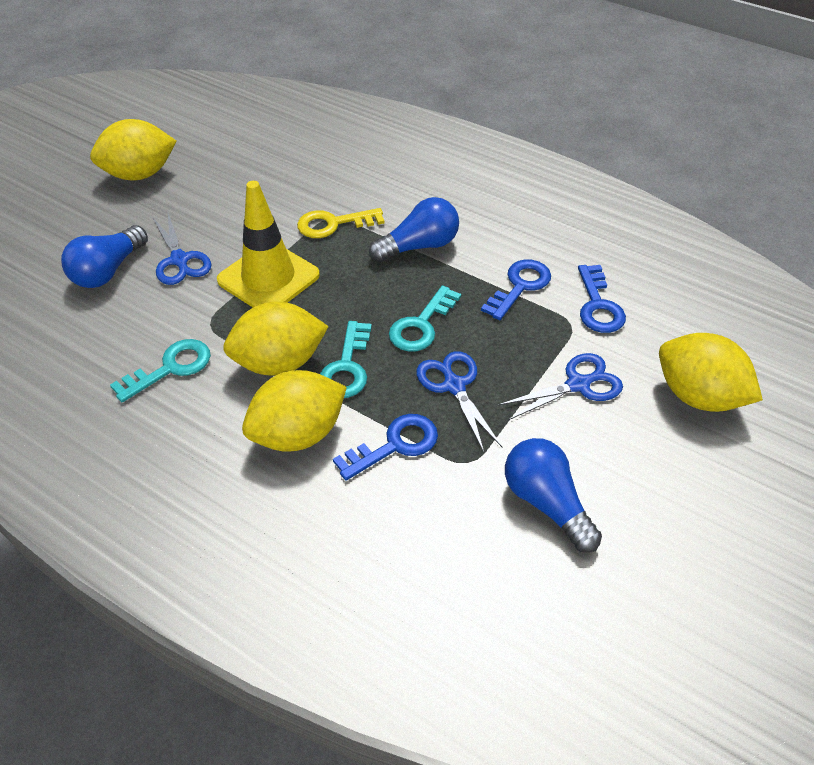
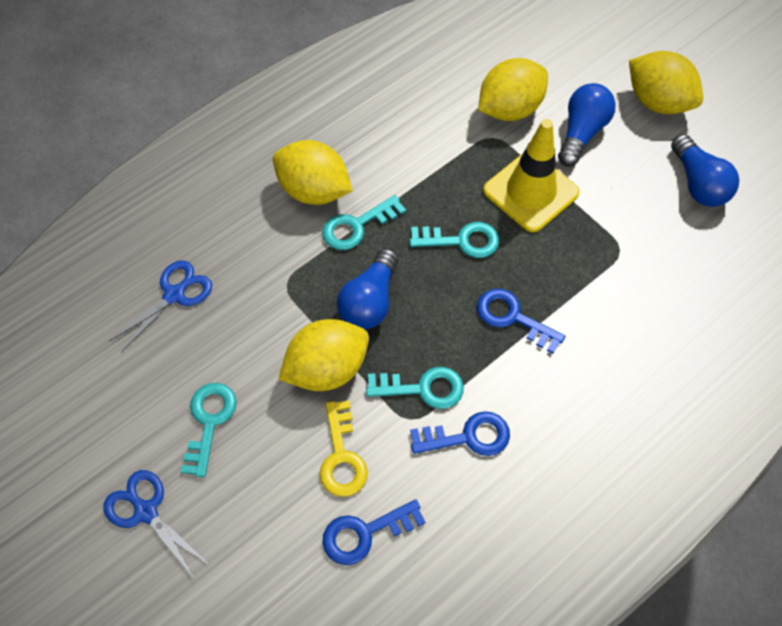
blue scissors: 3 -> 2
turquoise key: 3 -> 4

